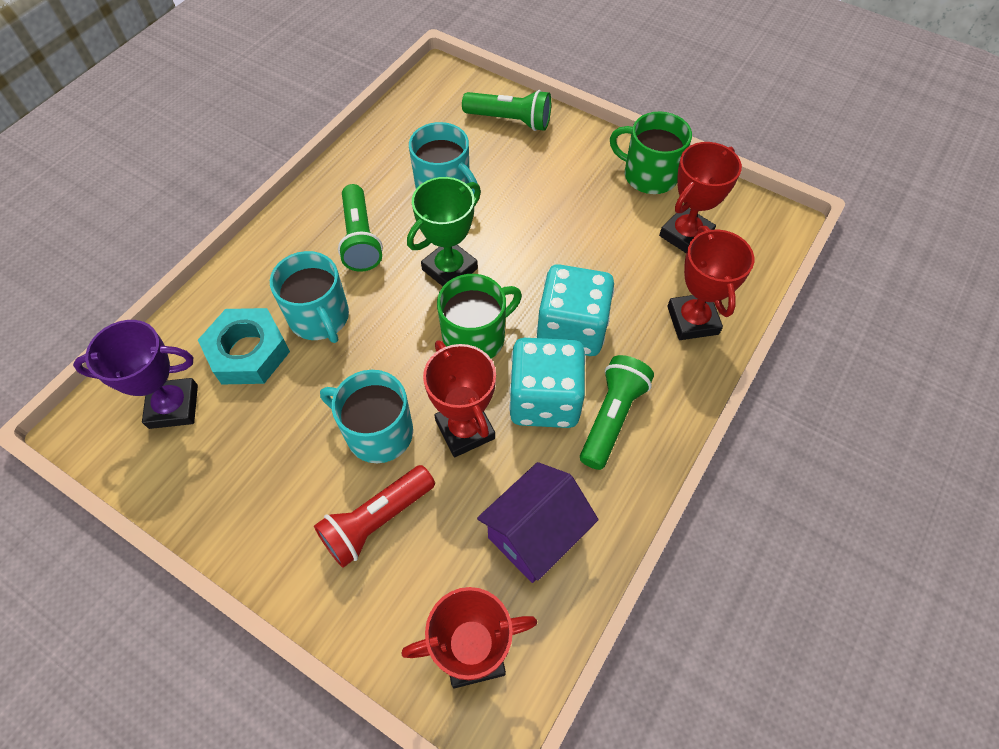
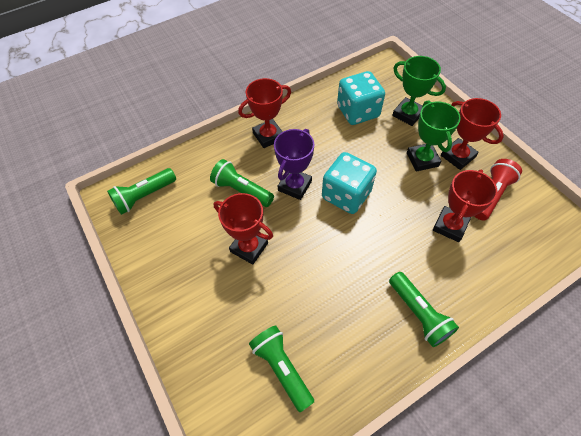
green flashlight: 3 -> 4
green mug: 2 -> 0
green trophy: 1 -> 2
purple house: 1 -> 0
turquoise mug: 3 -> 0
turquoise nut: 1 -> 0

